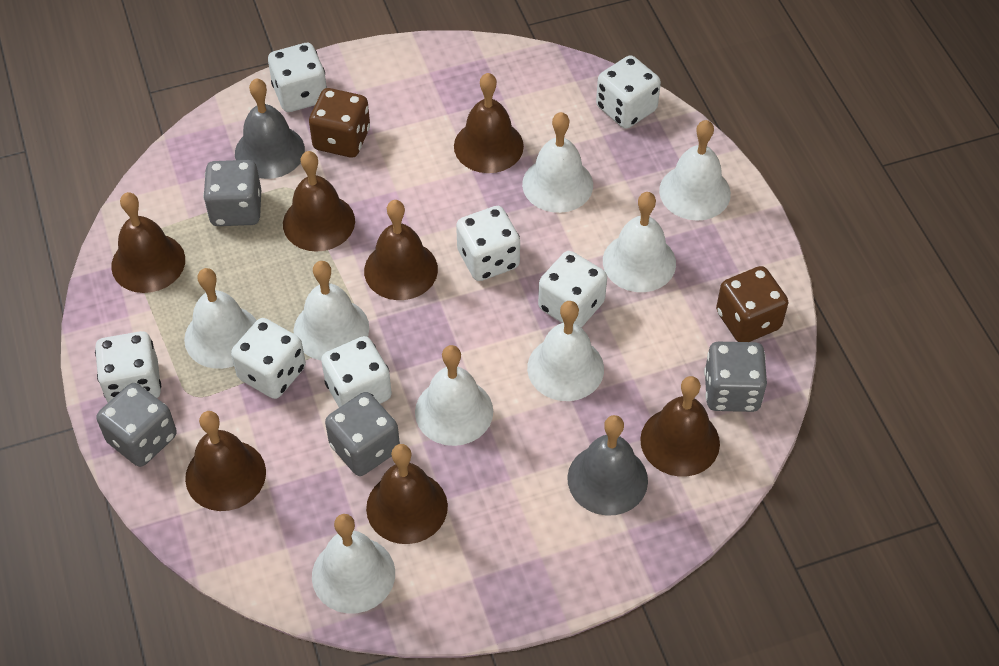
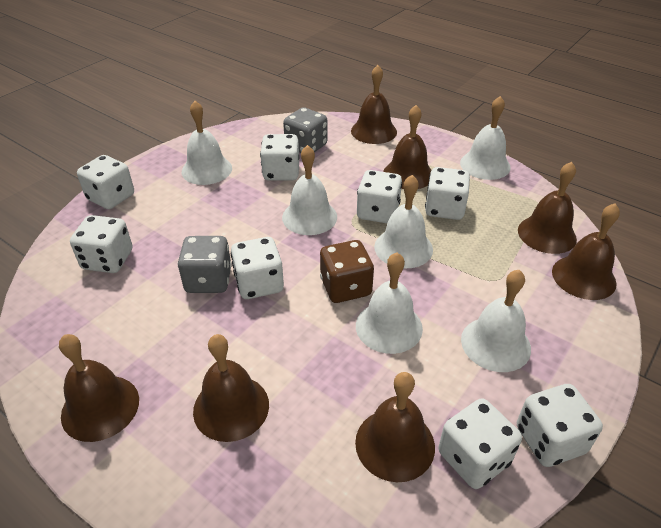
brown dice: 2 -> 1
grey bell: 2 -> 0
grey dice: 4 -> 2
white bell: 8 -> 6
white dice: 7 -> 8

